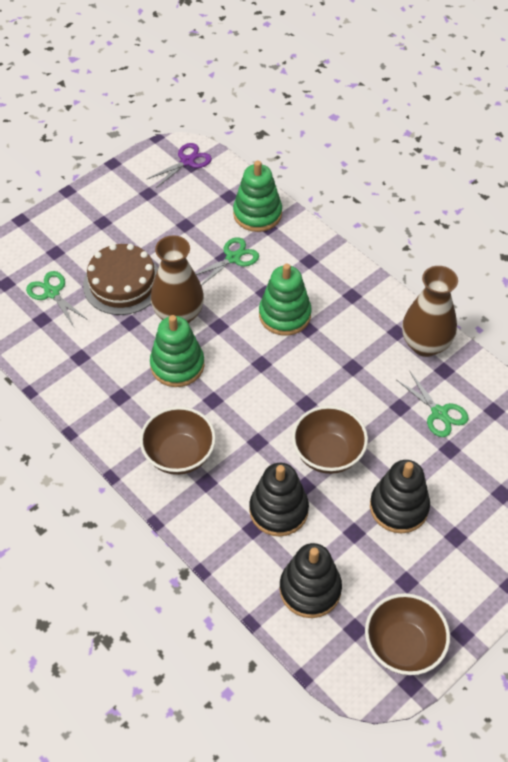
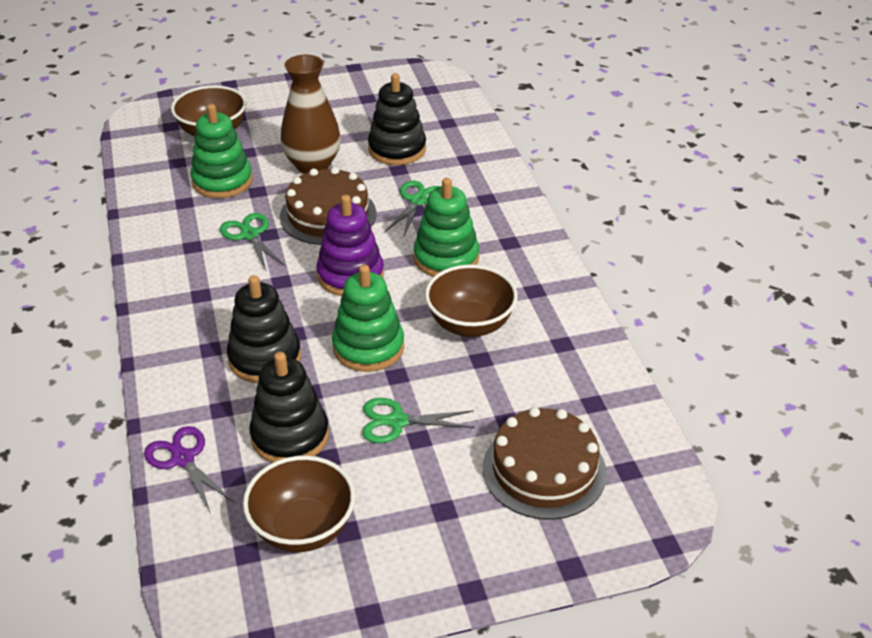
brown cake: 1 -> 2
brown vase: 2 -> 1
purple stacking toy: 0 -> 1

